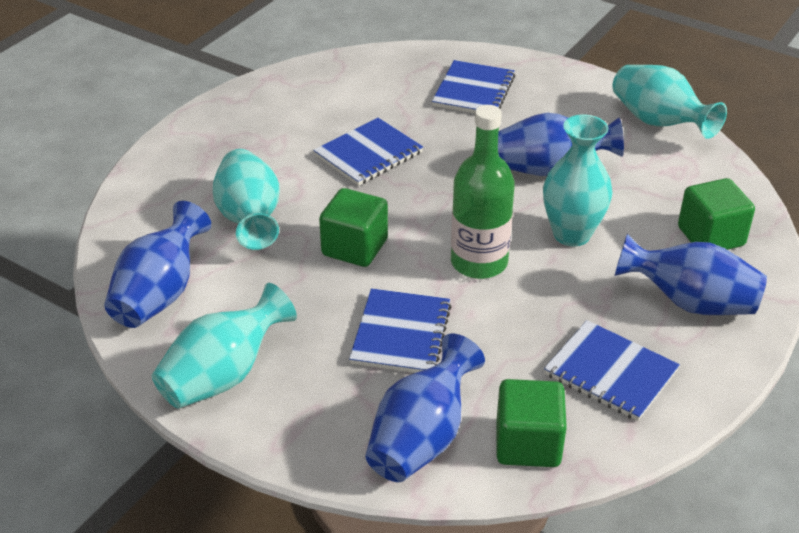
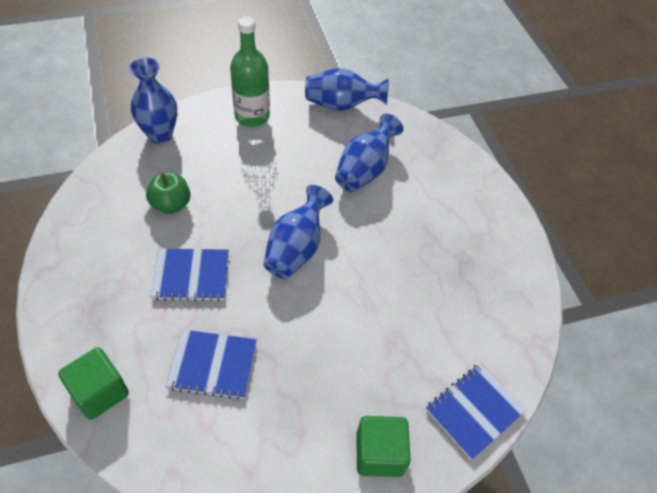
blue notebook: 4 -> 3
green apple: 0 -> 1
green cube: 3 -> 2
turquoise vase: 4 -> 0

